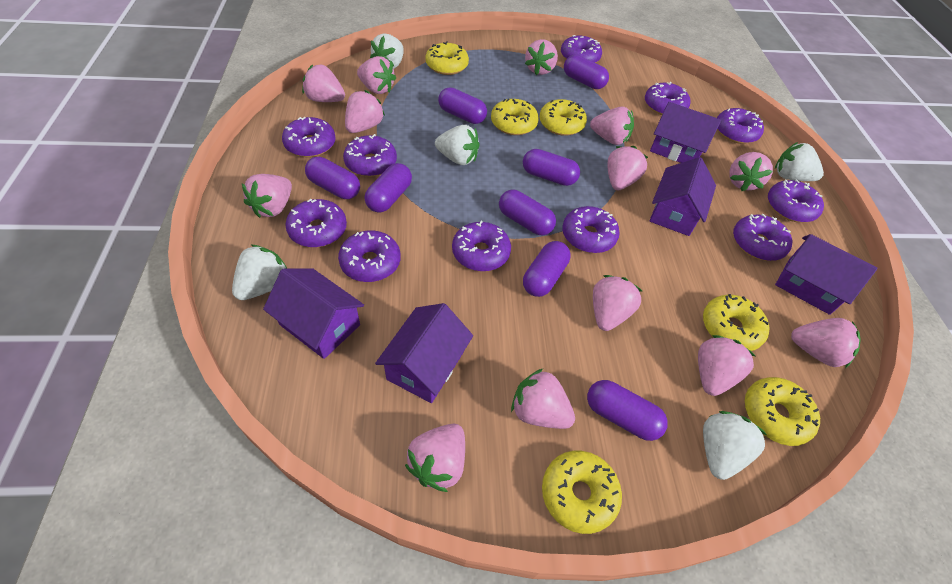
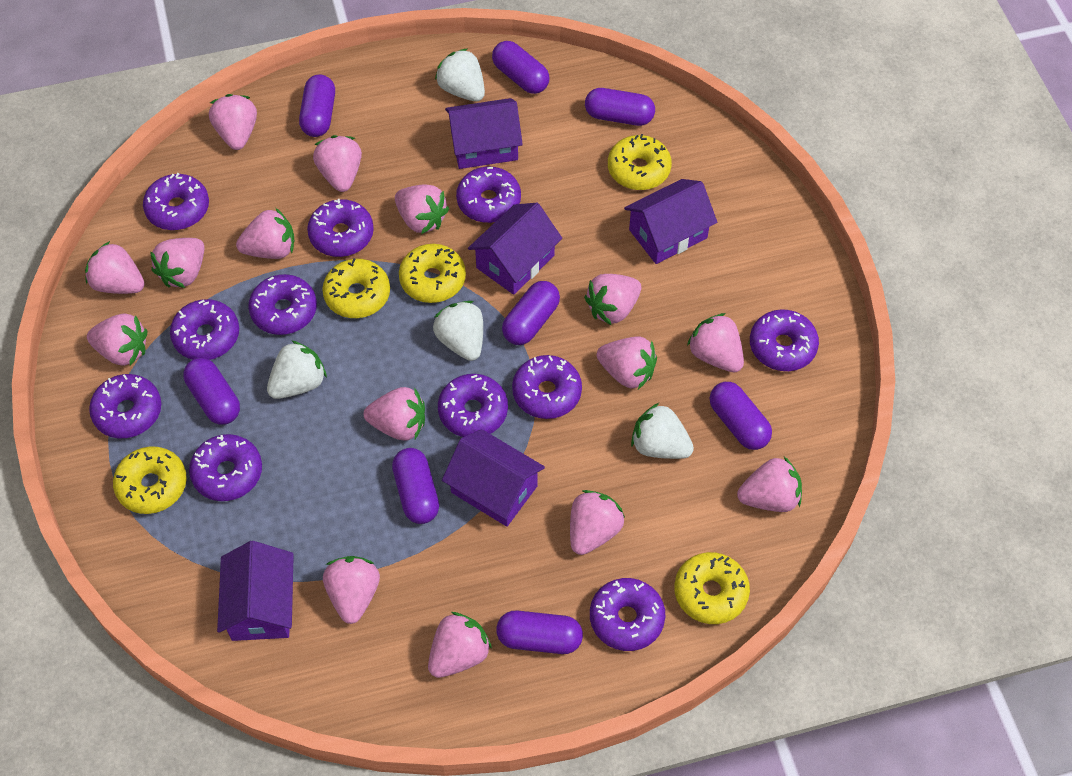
pink strawberry: 13 -> 15
white strawberry: 5 -> 4
yellow donut: 6 -> 5

